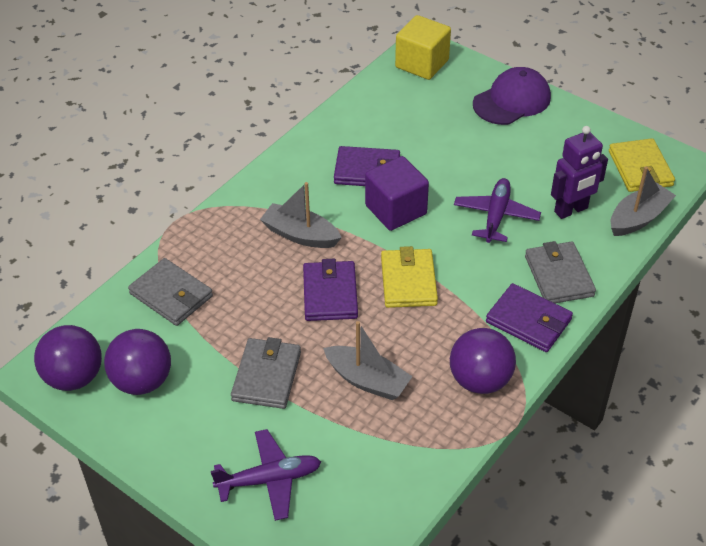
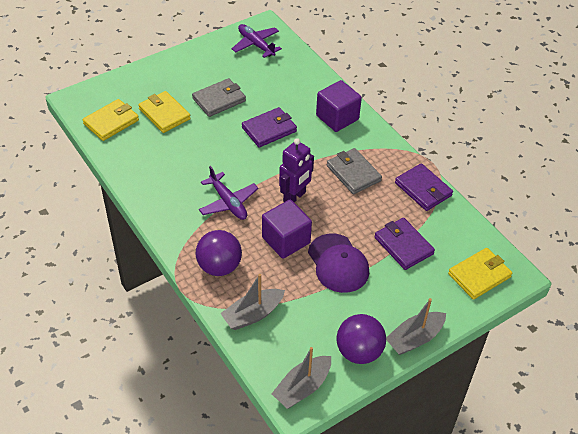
grey wallet: 3 -> 2
purple ball: 3 -> 2
purple cube: 1 -> 2
yellow cube: 1 -> 0
yellow wallet: 2 -> 3

